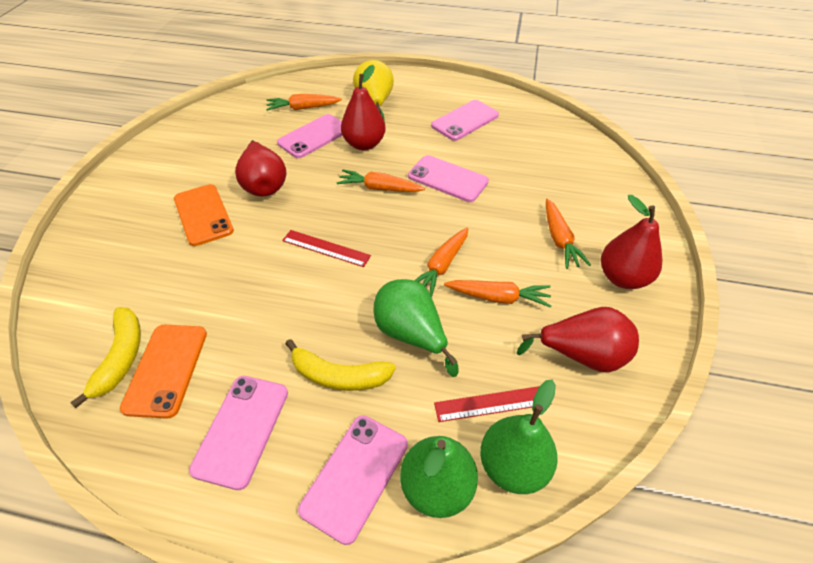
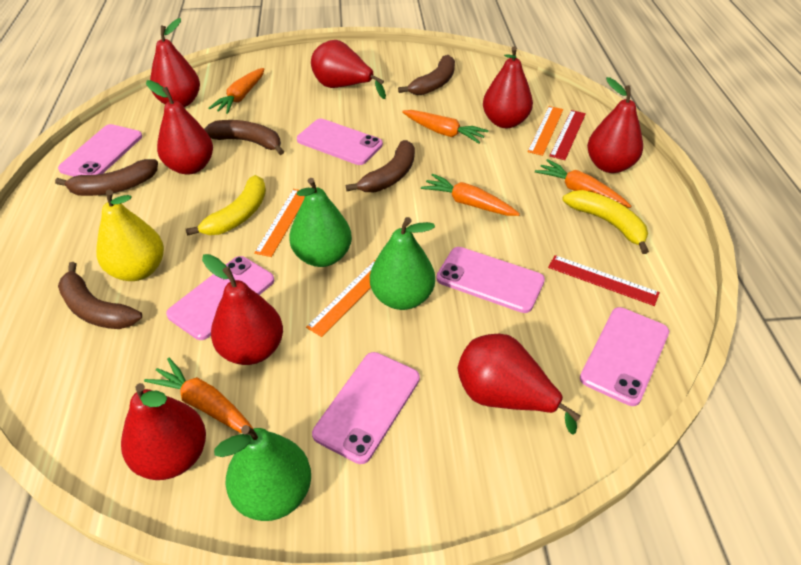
brown banana: 0 -> 5
orange phone: 2 -> 0
orange ruler: 0 -> 3
pink phone: 5 -> 6
red pear: 4 -> 8

